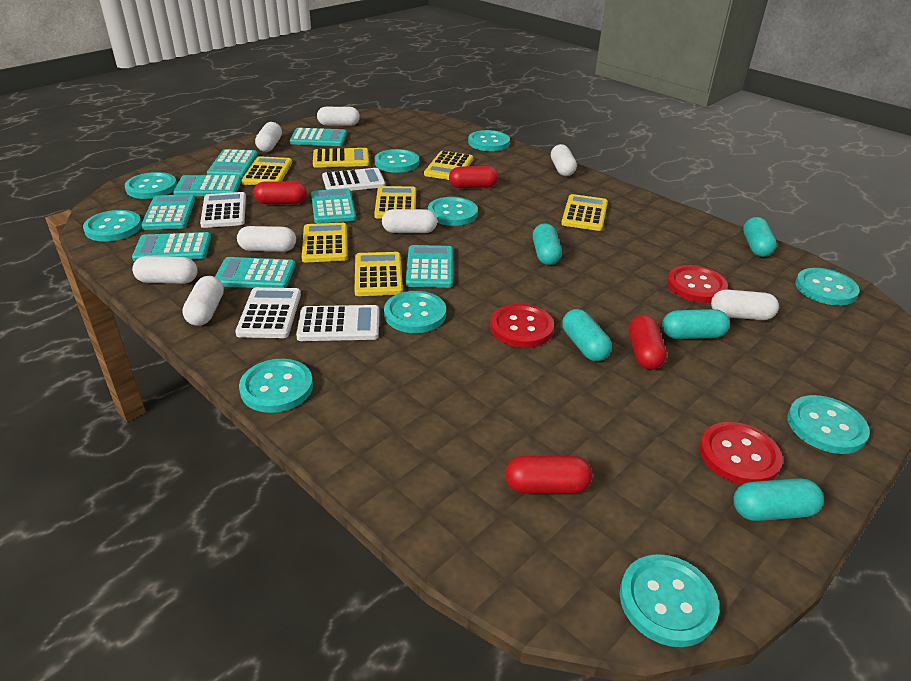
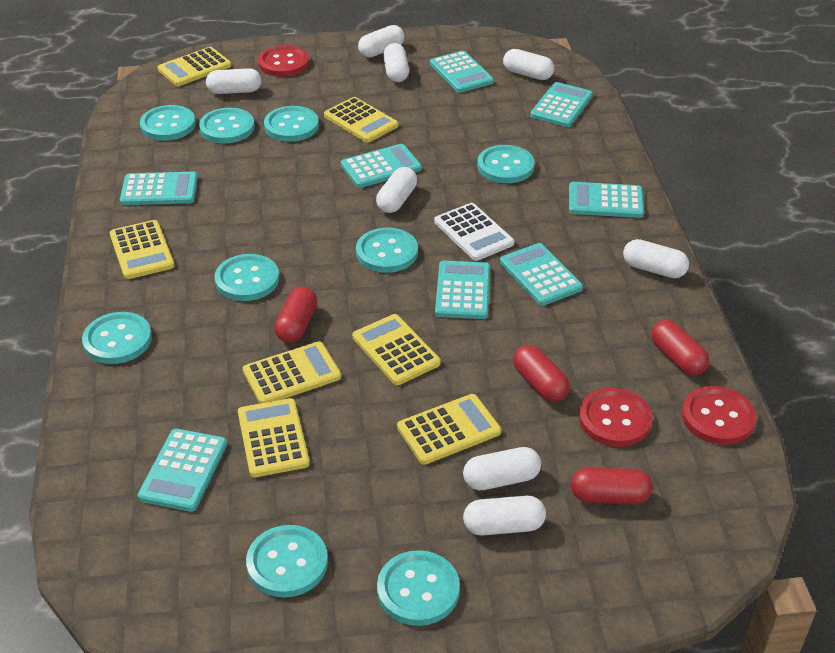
turquoise button: 10 -> 9
turquoise capsule: 5 -> 0
white calculator: 4 -> 1

